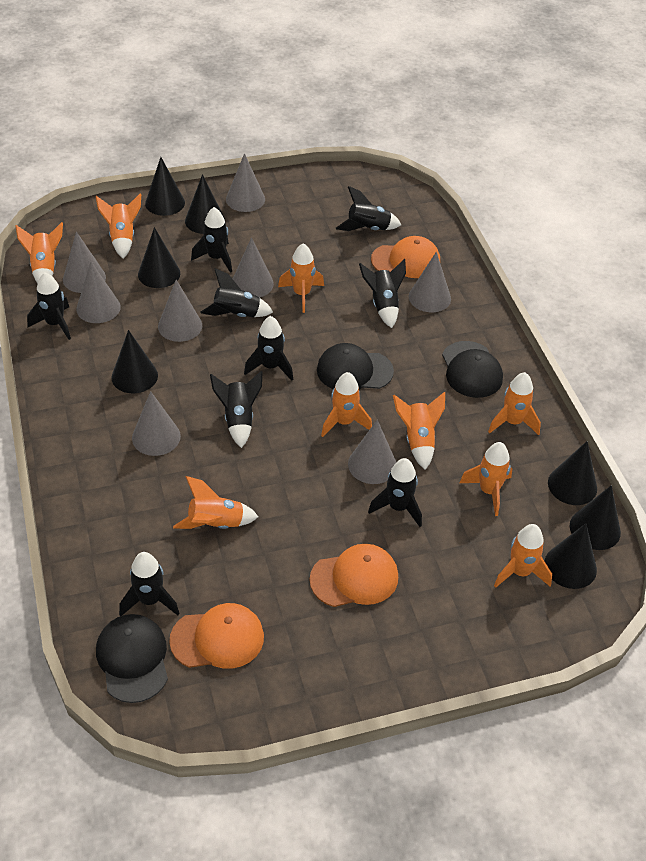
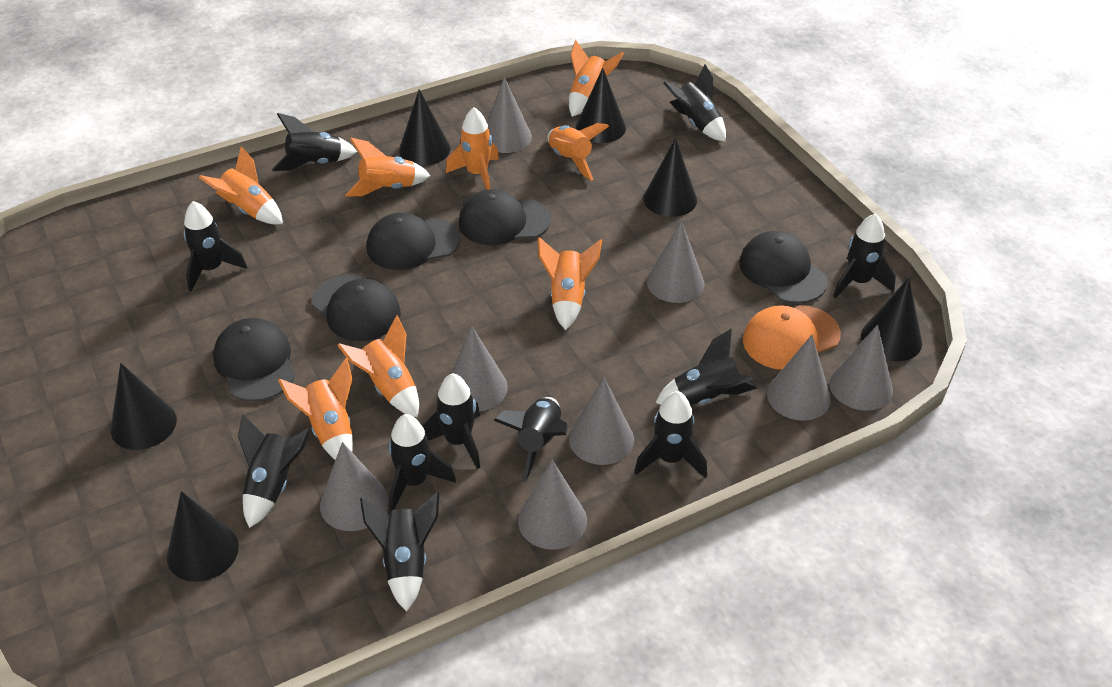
black cap: 3 -> 5
black cone: 7 -> 6
black rocket: 9 -> 11
orange cap: 3 -> 1
orange rocket: 9 -> 8

